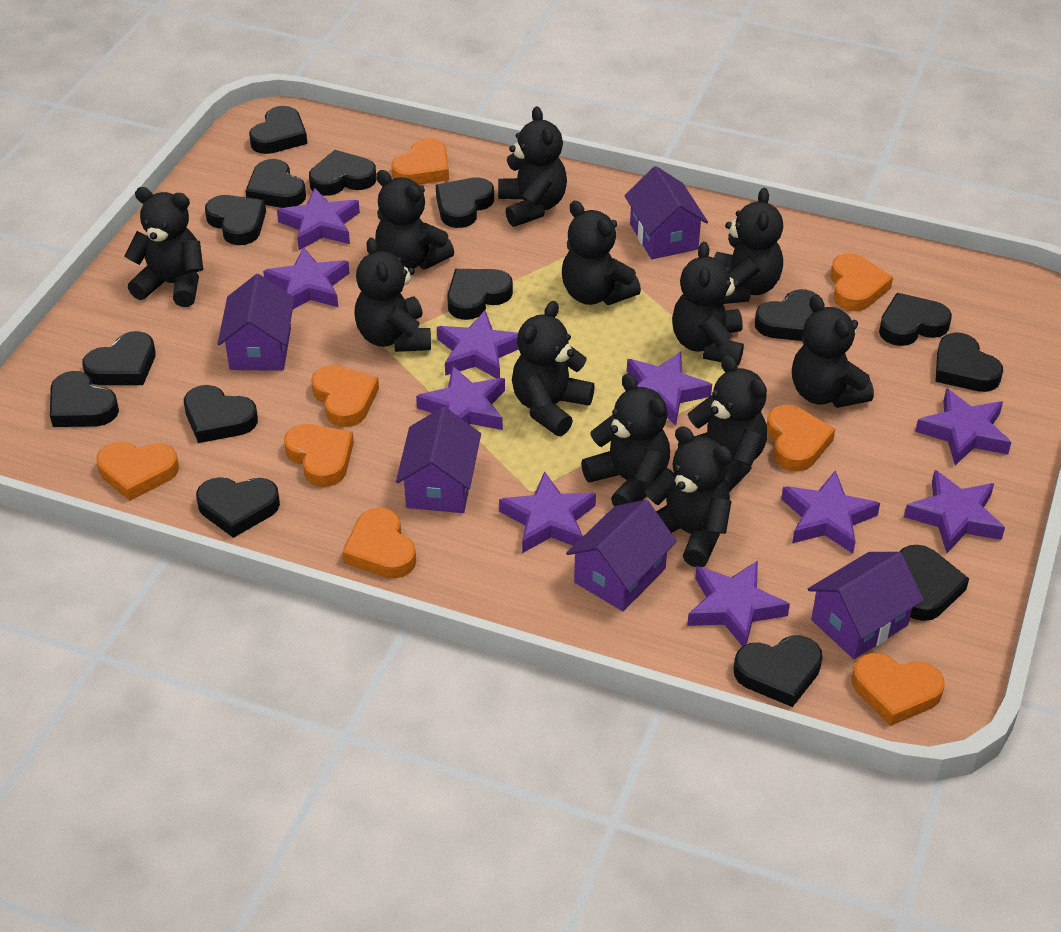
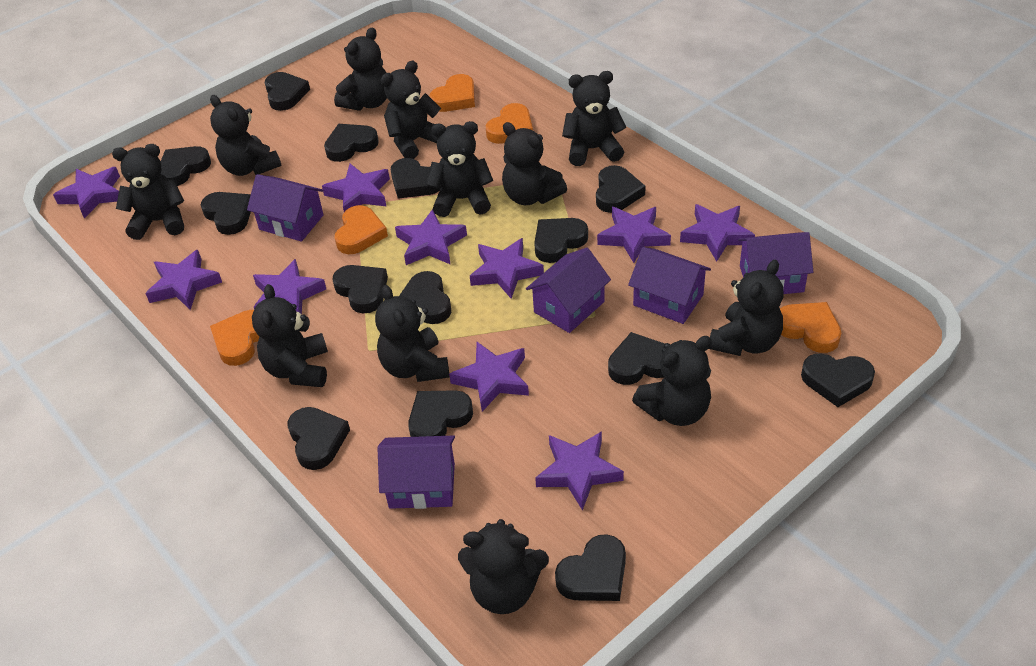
black heart: 15 -> 14
orange heart: 8 -> 5

